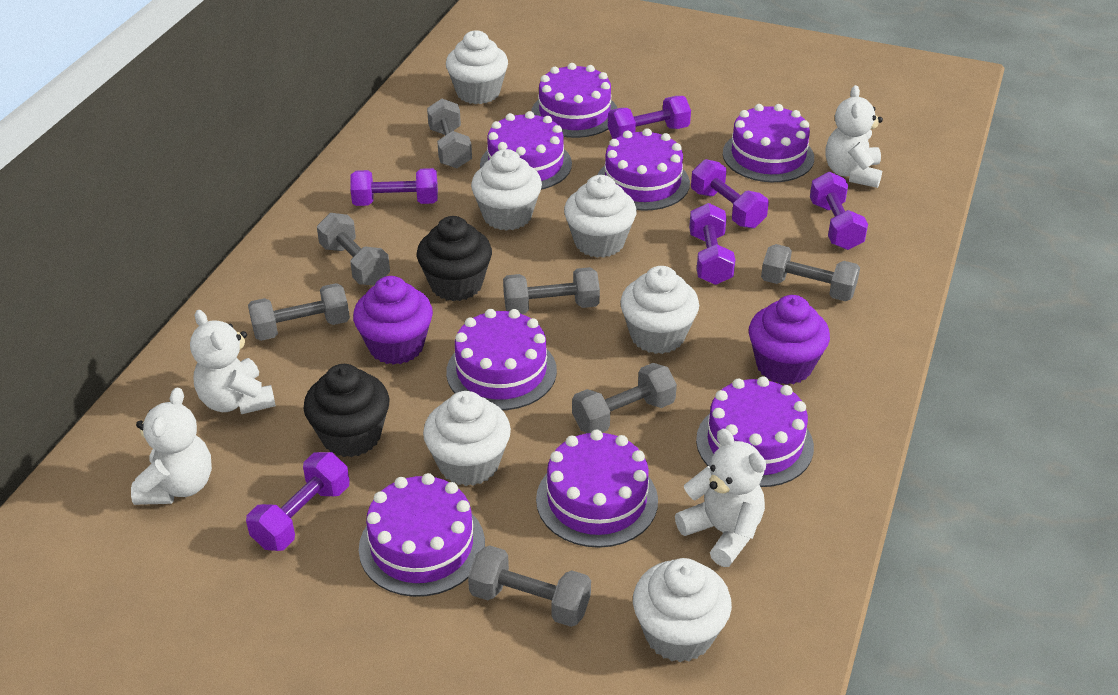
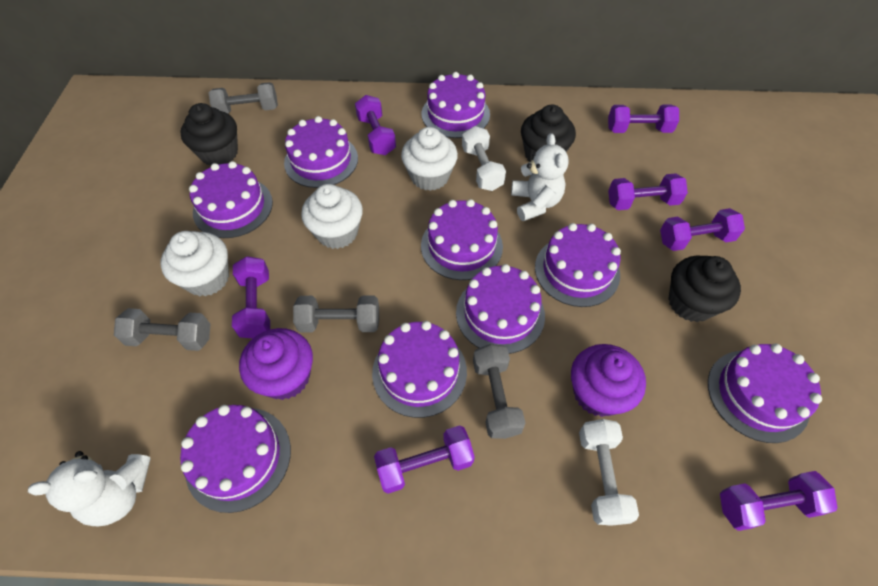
black cupcake: 2 -> 3
grey dumbbell: 7 -> 4
purple cake: 8 -> 9
purple dumbbell: 6 -> 7
white cupcake: 6 -> 3
white dumbbell: 0 -> 2
white teddy bear: 4 -> 2

